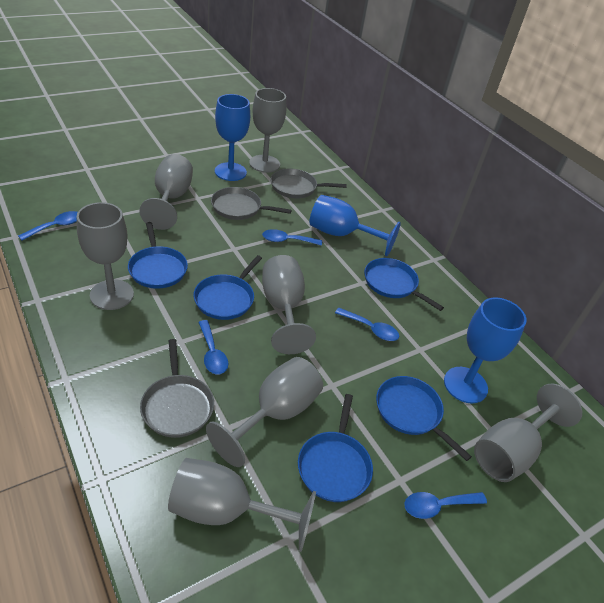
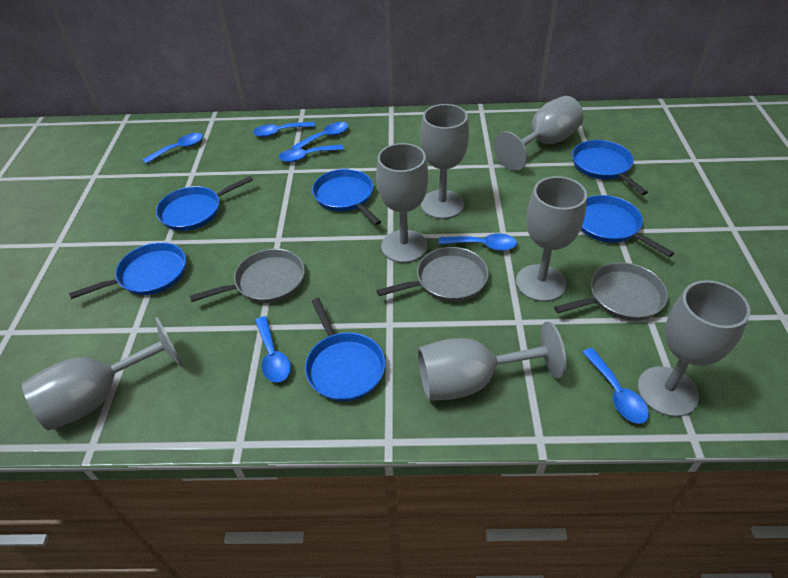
blue goblet: 3 -> 0
blue pan: 5 -> 6
blue spoon: 5 -> 7

